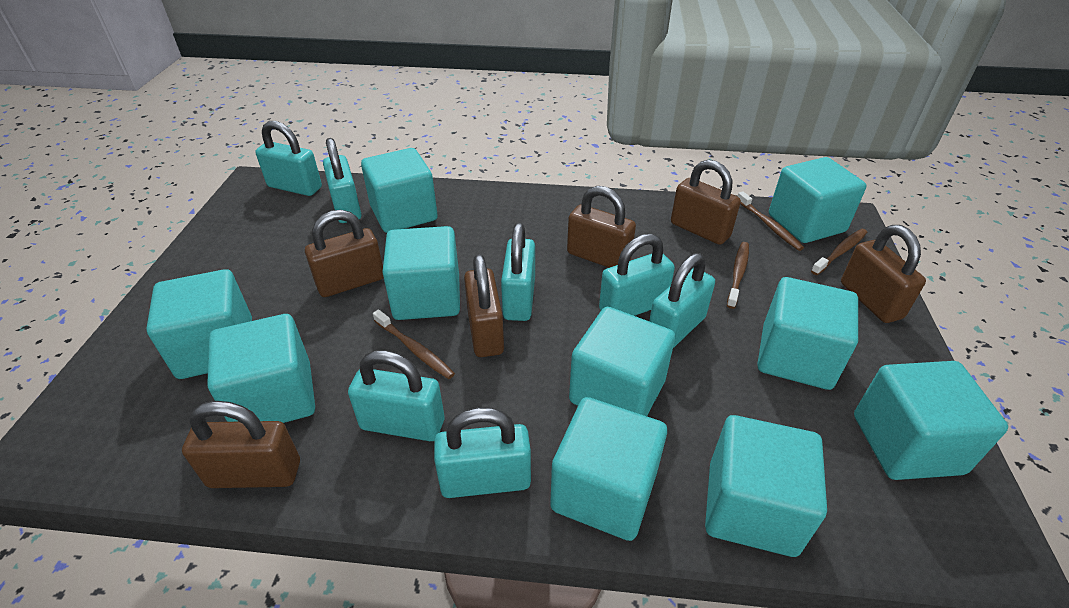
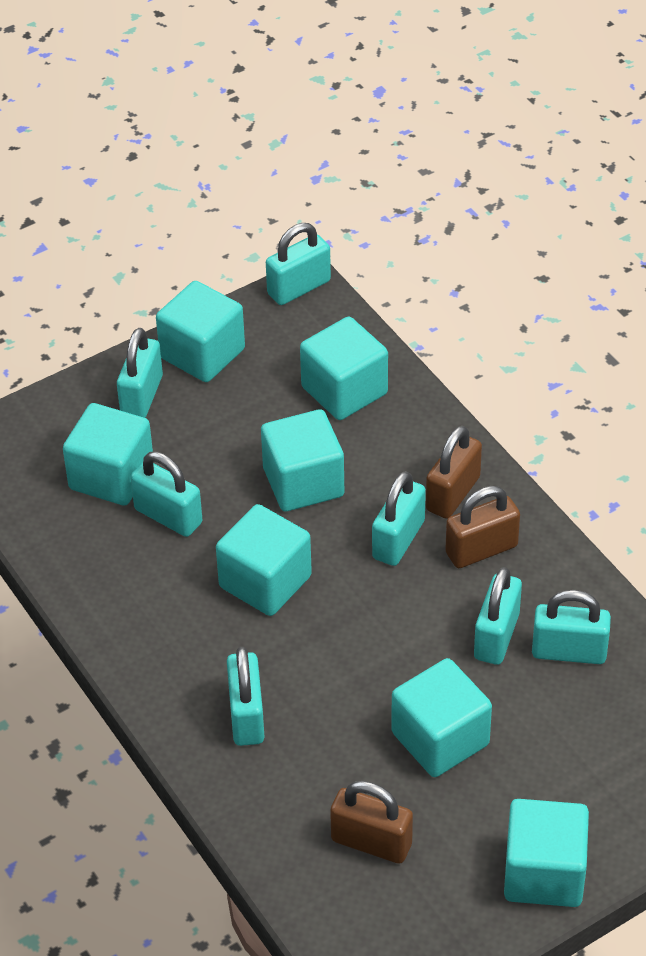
brown padlock: 6 -> 3
brown toothbrush: 4 -> 0
turquoise cube: 10 -> 7

